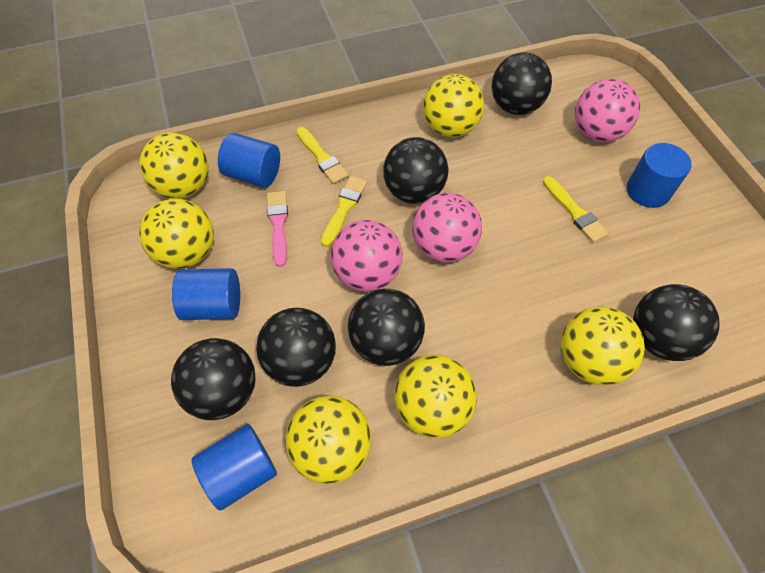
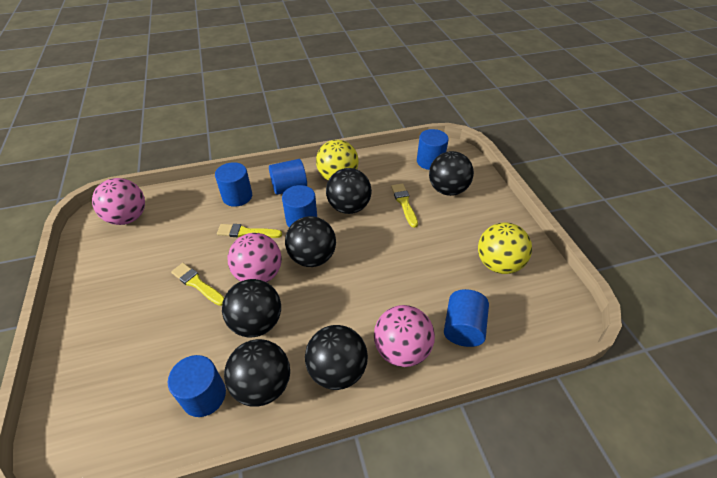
blue cylinder: 4 -> 6
pink brush: 1 -> 0
yellow ball: 6 -> 2

